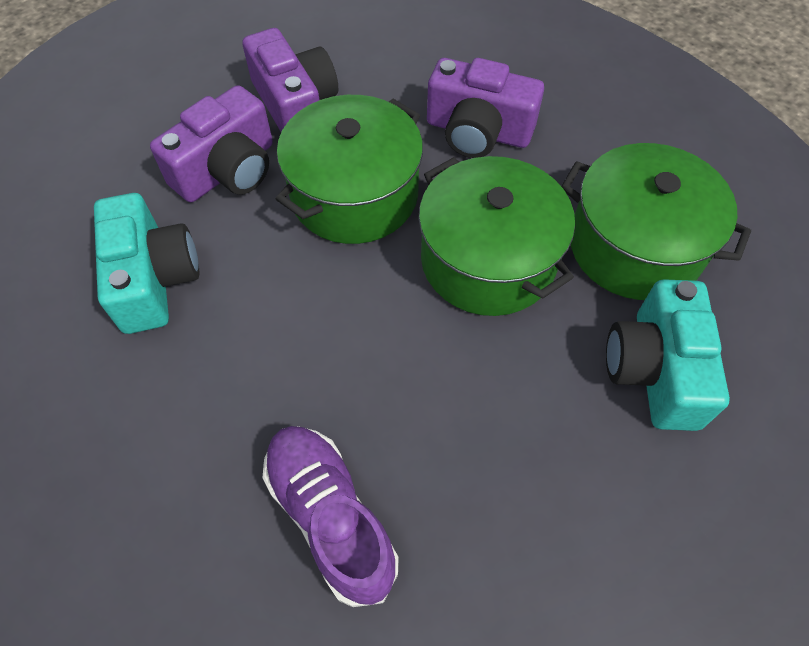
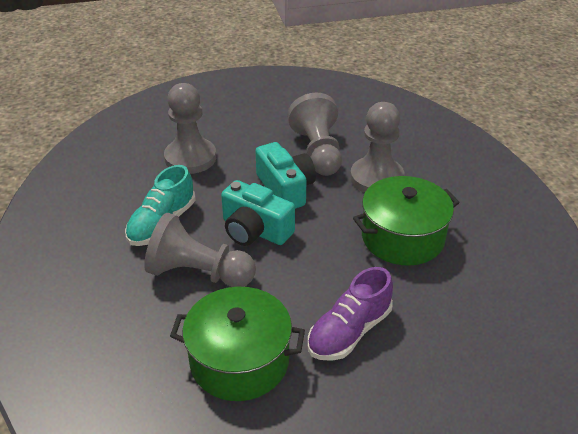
green pot: 3 -> 2
grey pawn: 0 -> 4
purple camera: 3 -> 0
turquoise shoe: 0 -> 1

